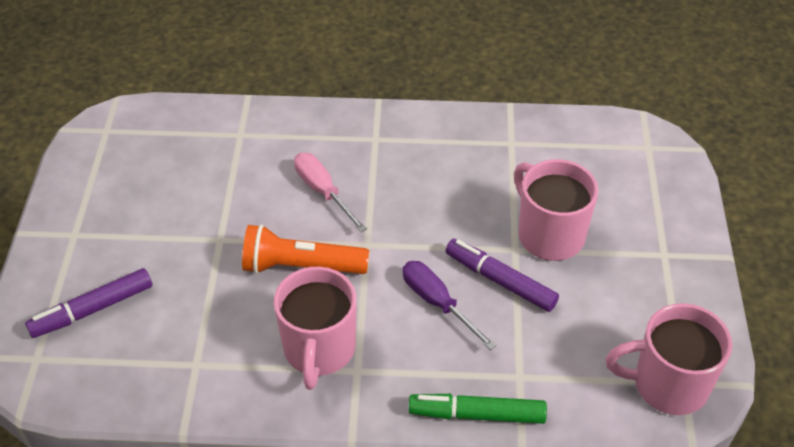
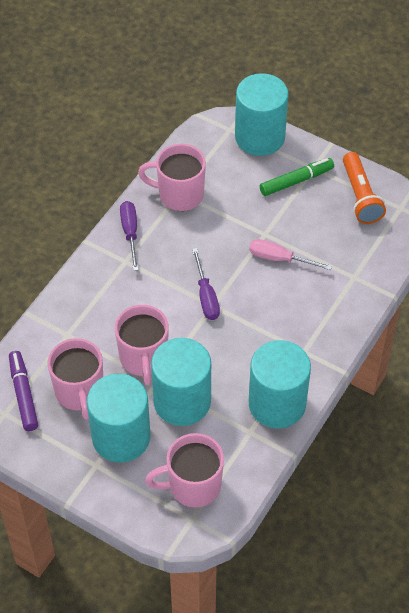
pink mug: 3 -> 4
purple marker: 2 -> 1
purple screwdriver: 1 -> 2
turquoise cylinder: 0 -> 4

